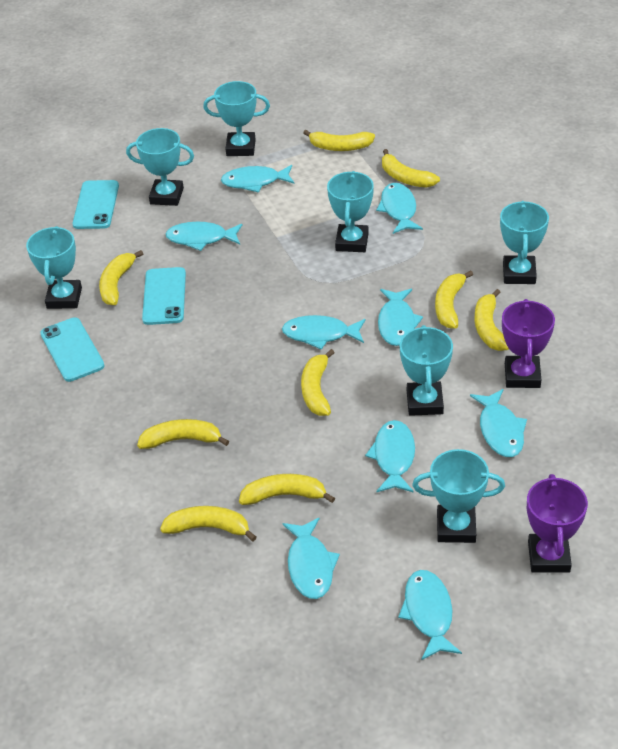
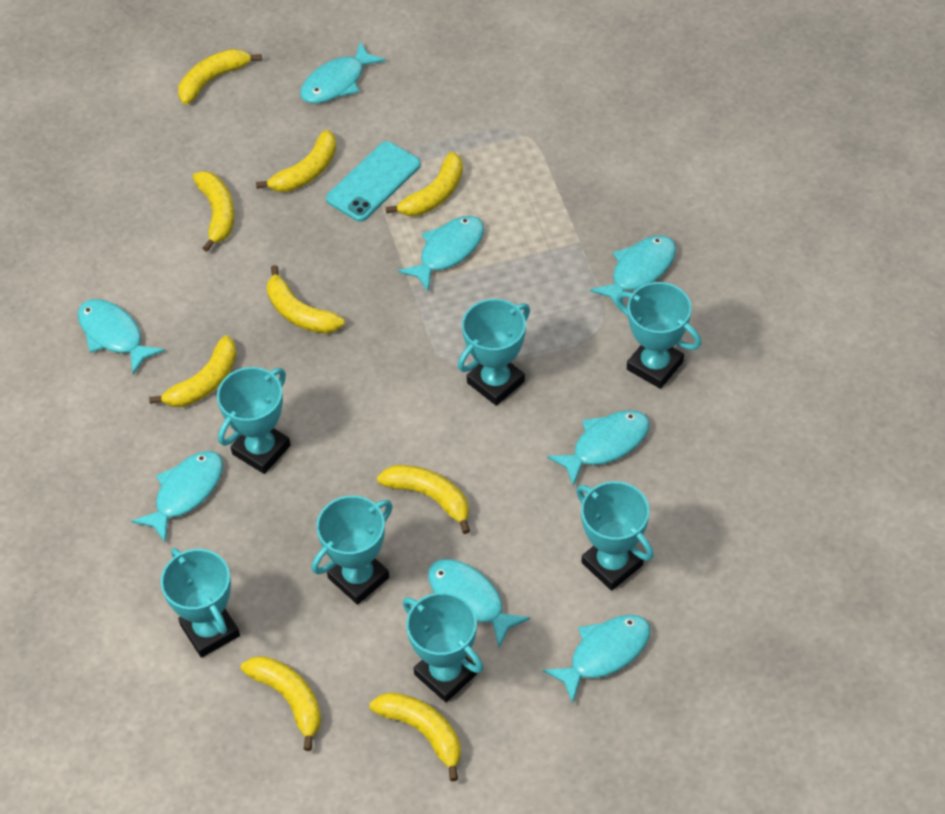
purple trophy: 2 -> 0
turquoise fish: 9 -> 8
turquoise phone: 3 -> 1

